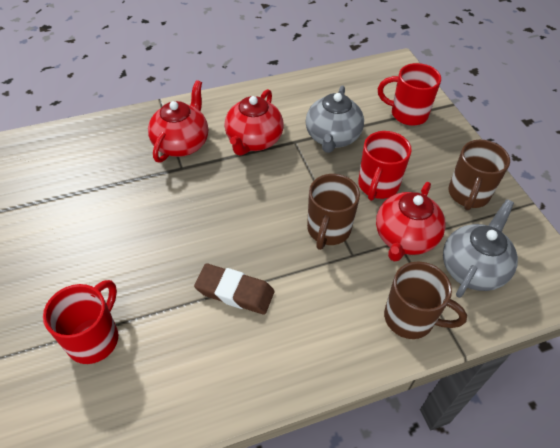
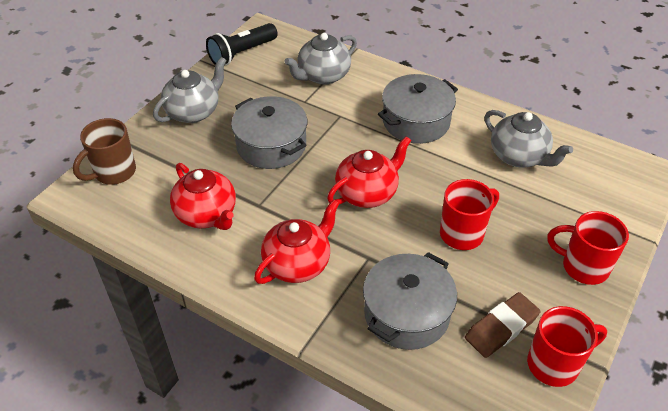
black flashlight: 0 -> 1
brown mug: 3 -> 1
grey pot: 0 -> 3
grey teapot: 2 -> 3

